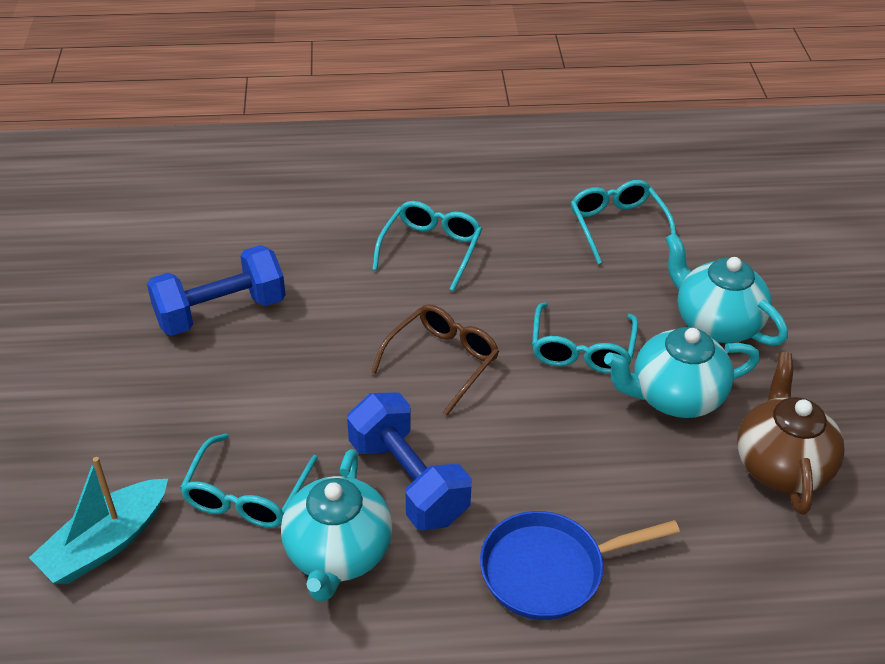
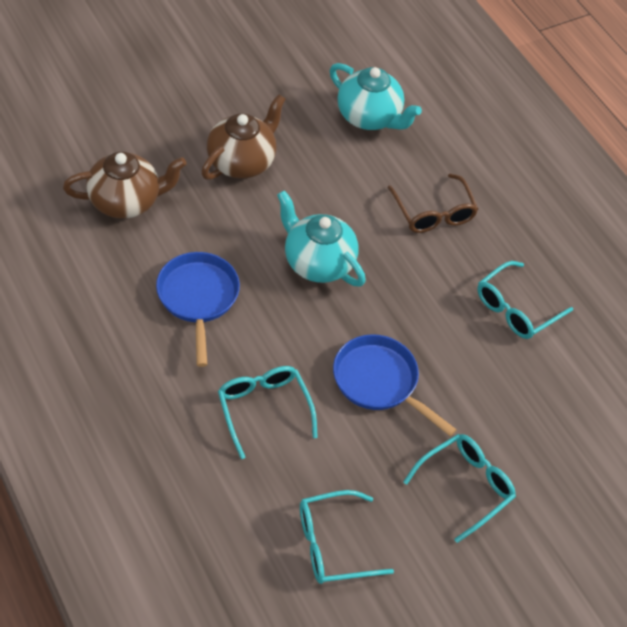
blue dumbbell: 2 -> 0
blue pan: 1 -> 2
brown teapot: 1 -> 2
turquoise boat: 1 -> 0
turquoise teapot: 3 -> 2

